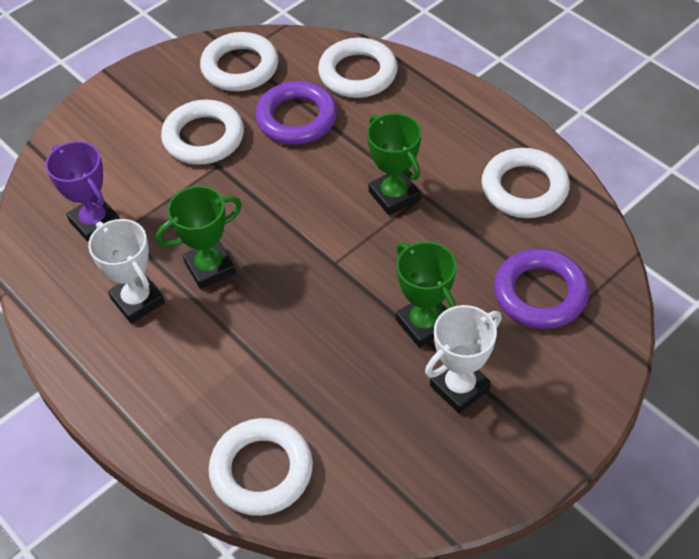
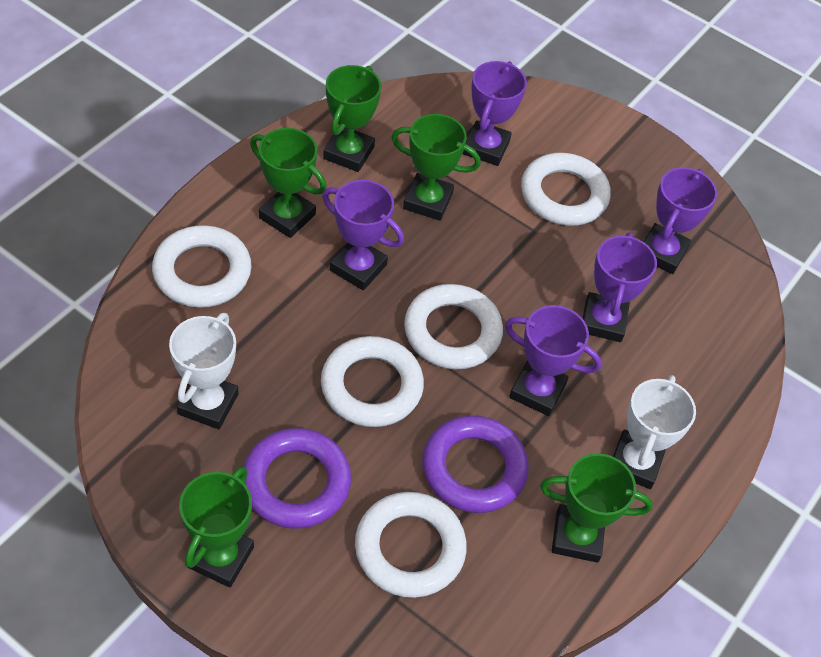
green trophy: 3 -> 5
purple trophy: 1 -> 5

